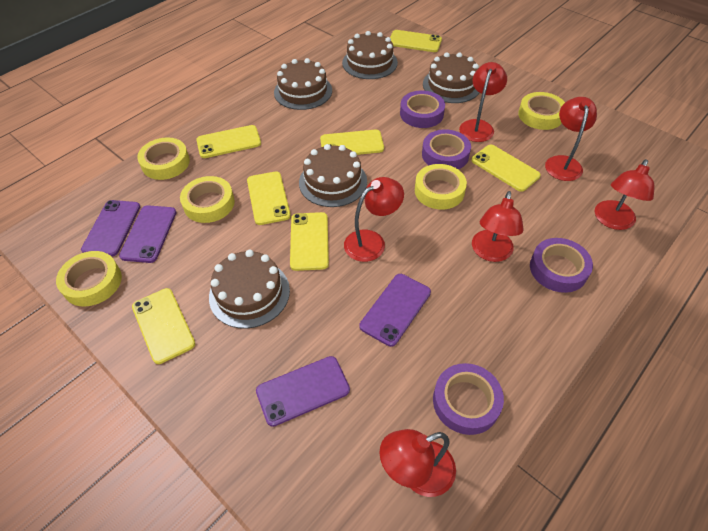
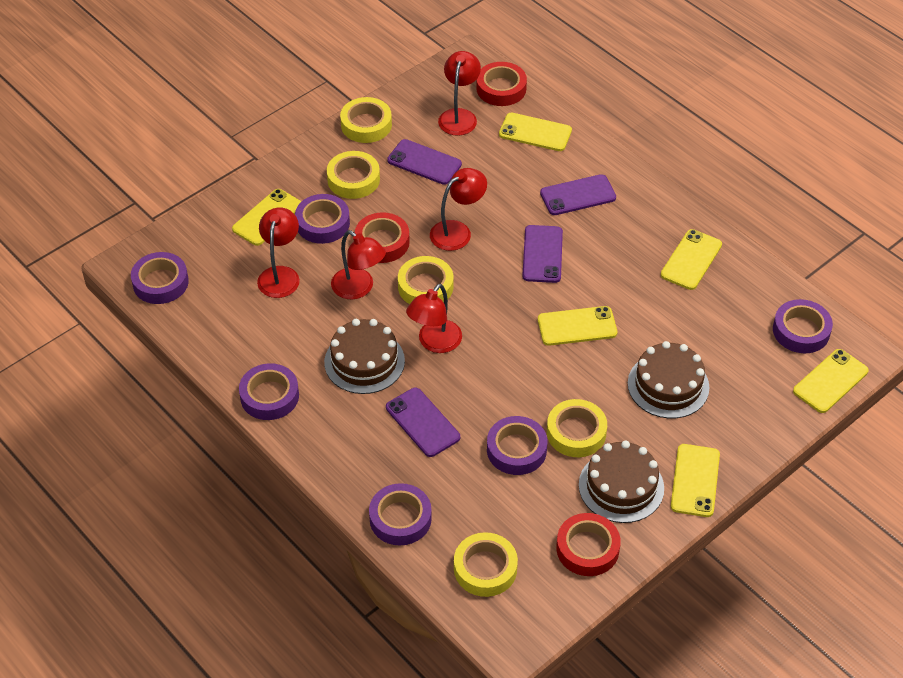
brown cake: 5 -> 3
purple tape: 4 -> 6
red lamp: 6 -> 5
red tape: 0 -> 3
yellow phone: 7 -> 6

